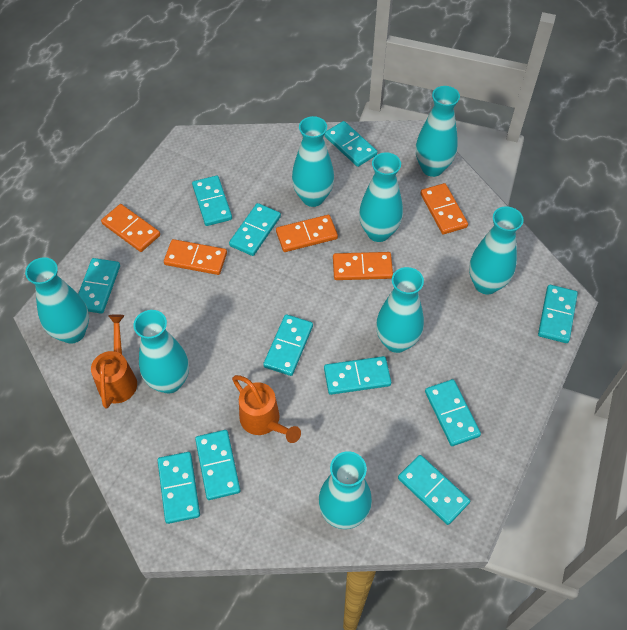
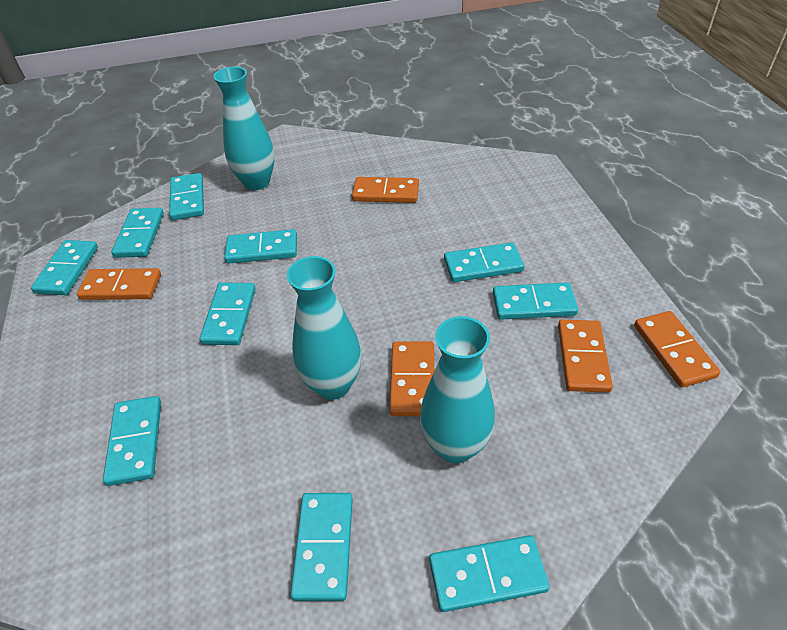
orange watering can: 2 -> 0
turquoise domino: 11 -> 10
turquoise vase: 8 -> 3

